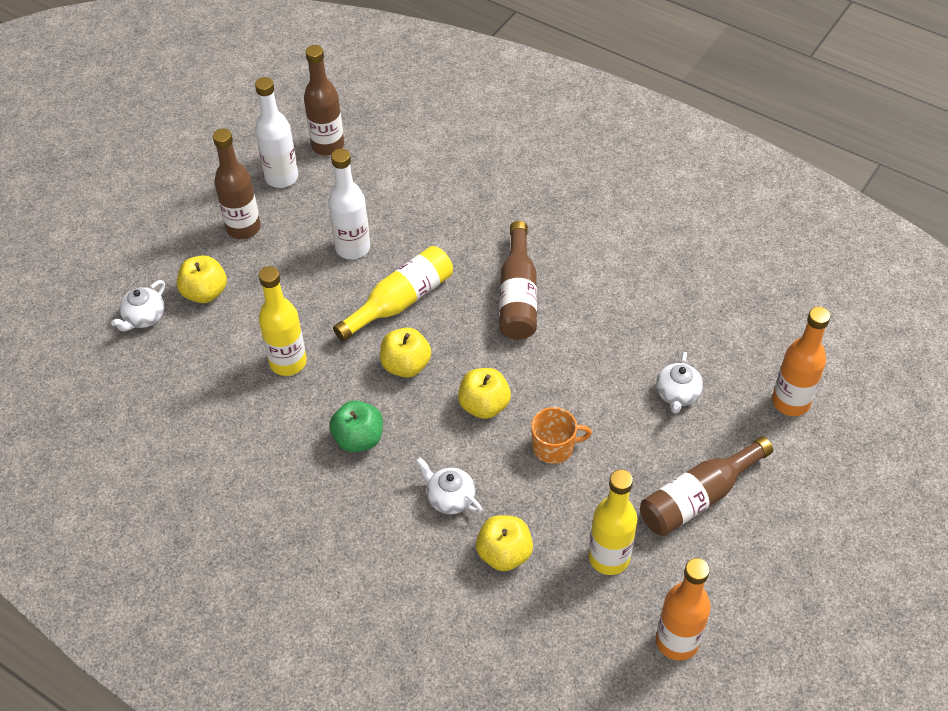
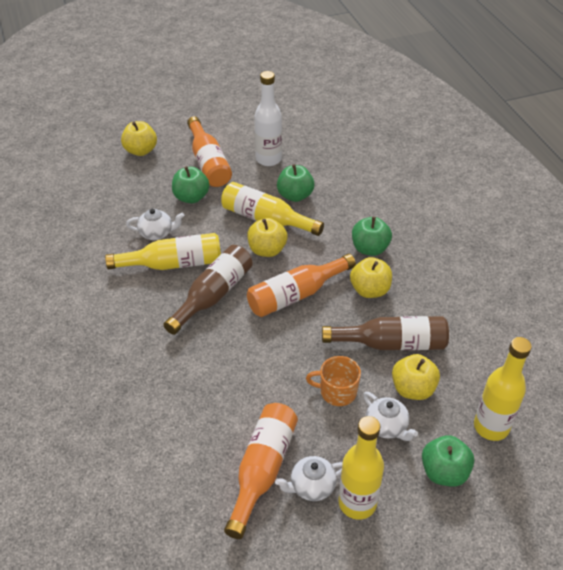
brown bottle: 4 -> 2
green apple: 1 -> 4
orange bottle: 2 -> 3
white bottle: 2 -> 1
yellow bottle: 3 -> 4

